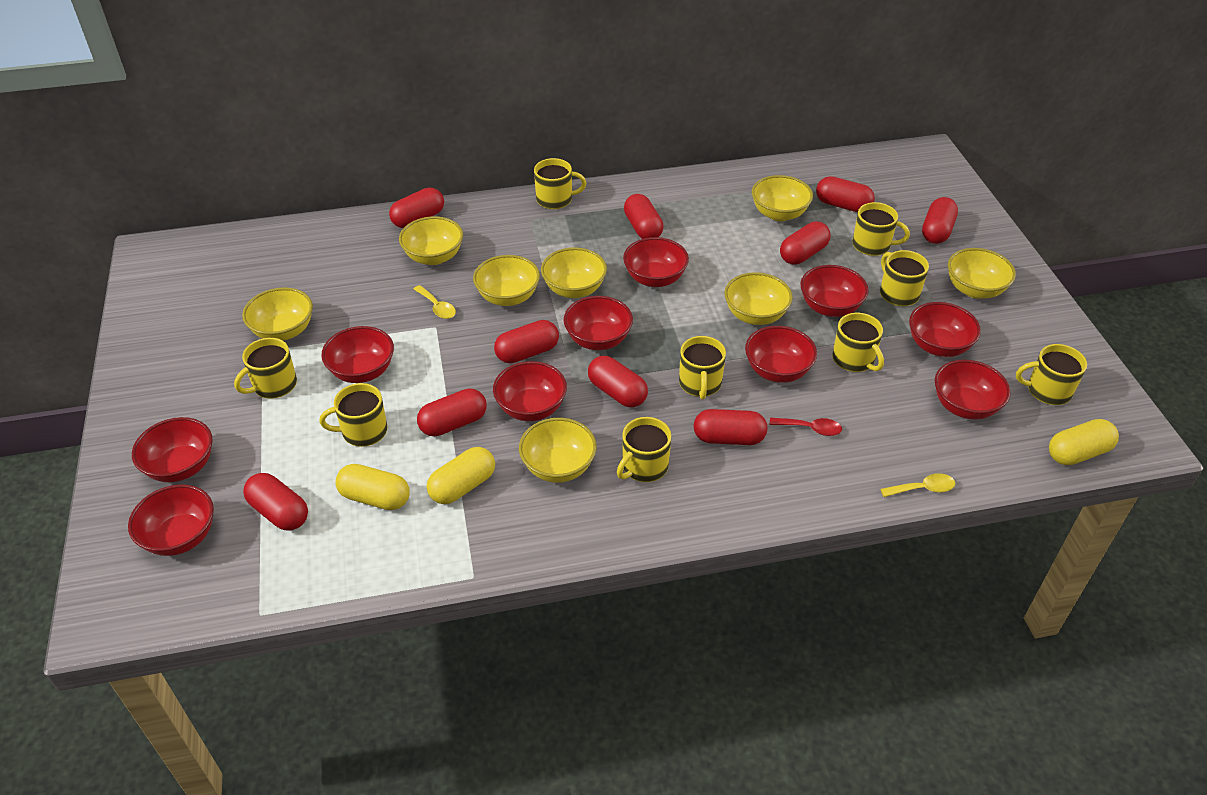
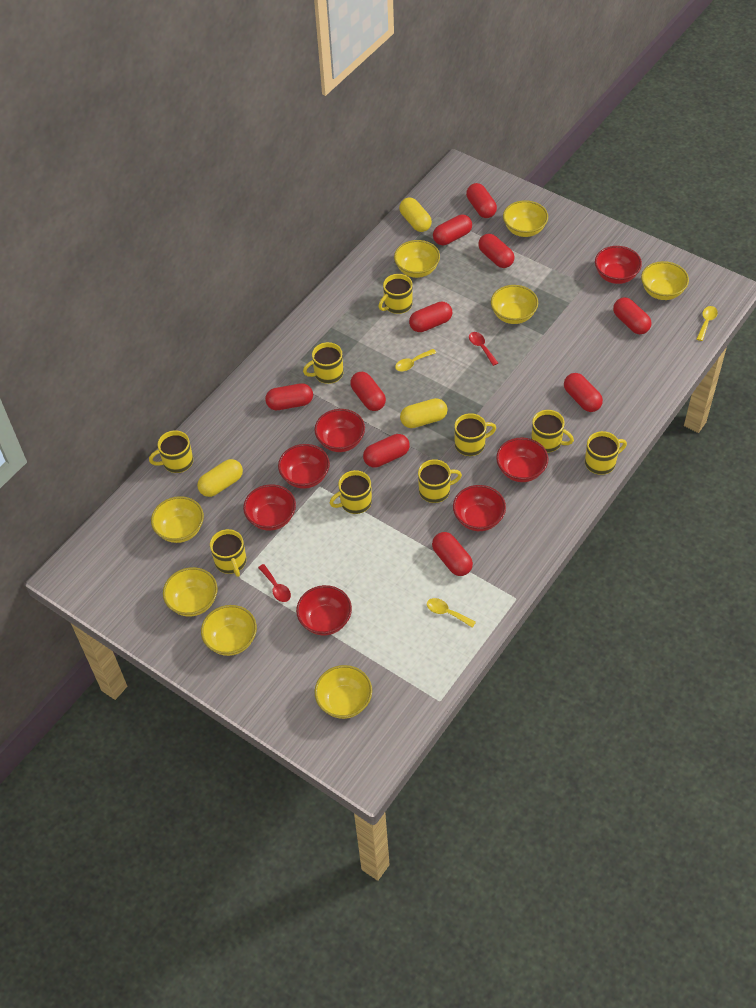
red bowl: 10 -> 7
red spoon: 1 -> 2
yellow spoon: 2 -> 3

